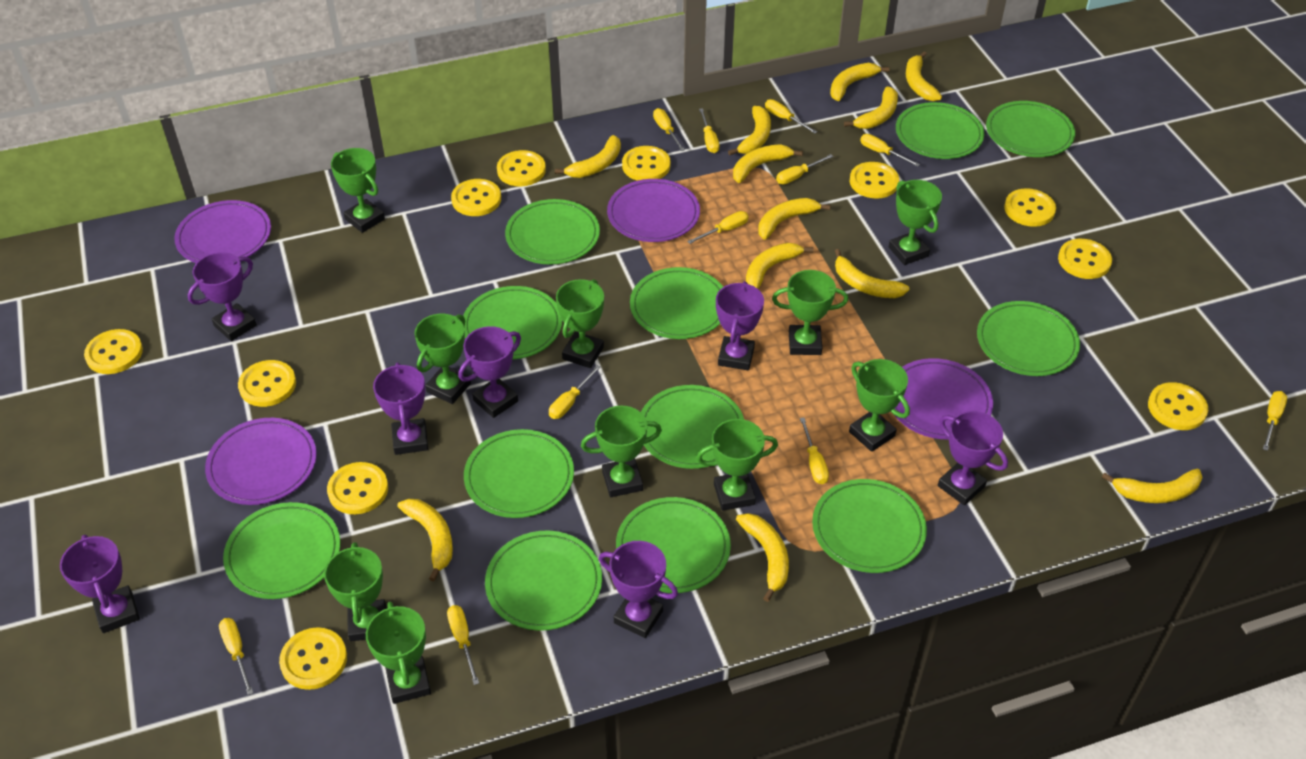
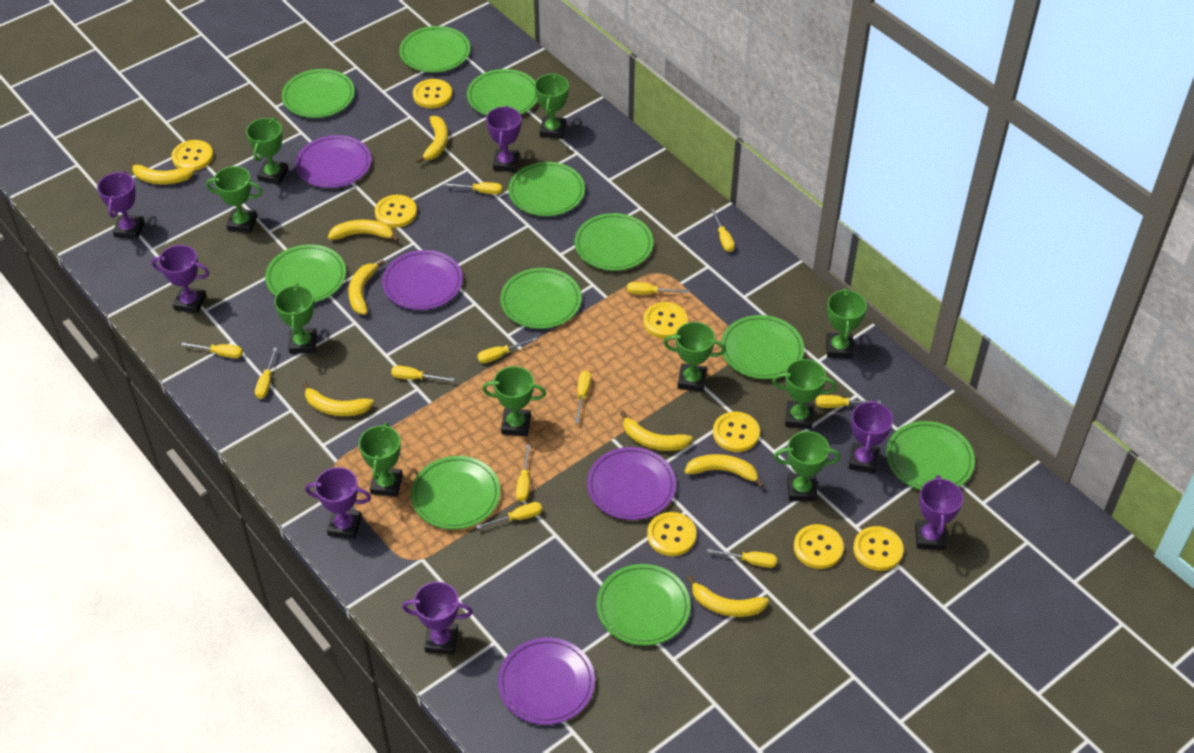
green plate: 12 -> 11
yellow banana: 12 -> 8
yellow button: 11 -> 8
yellow screwdriver: 11 -> 12

